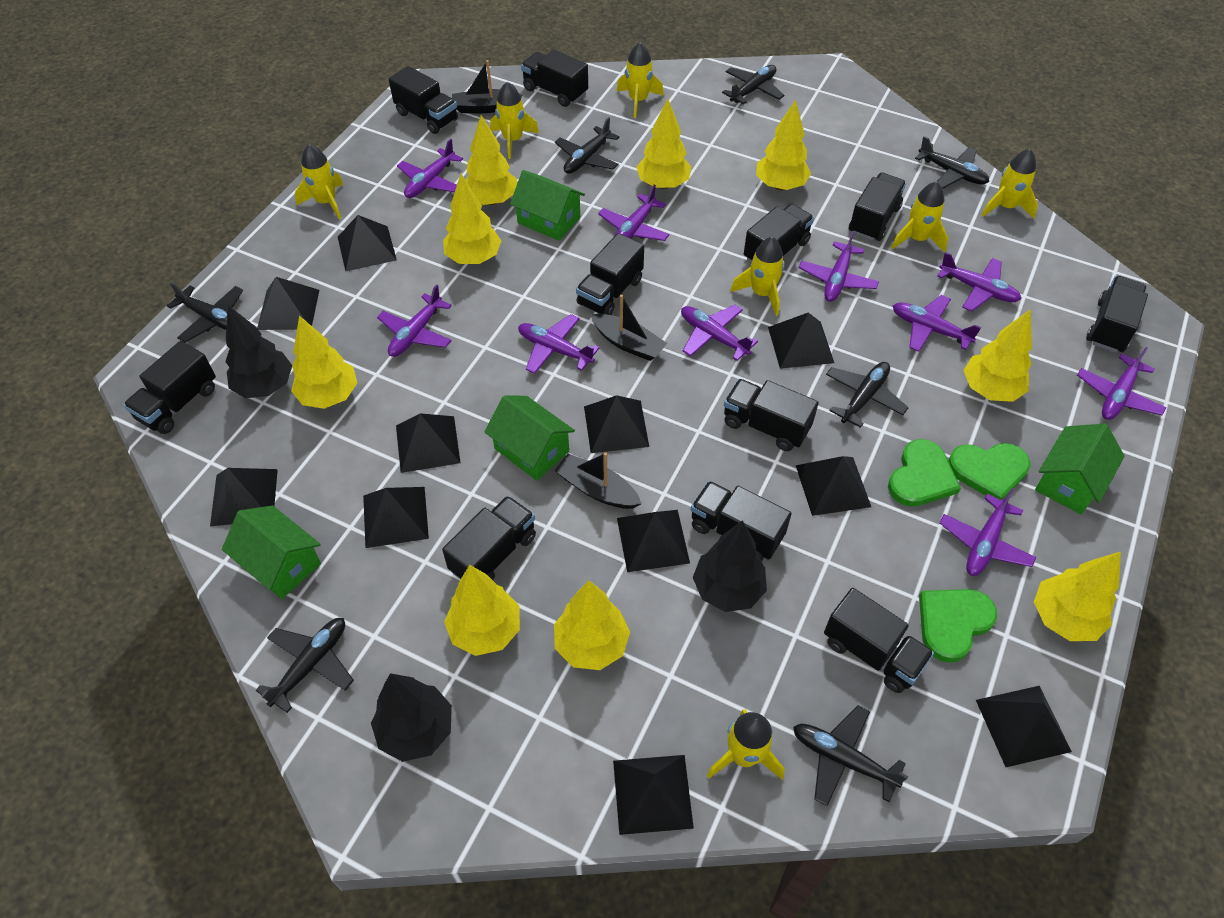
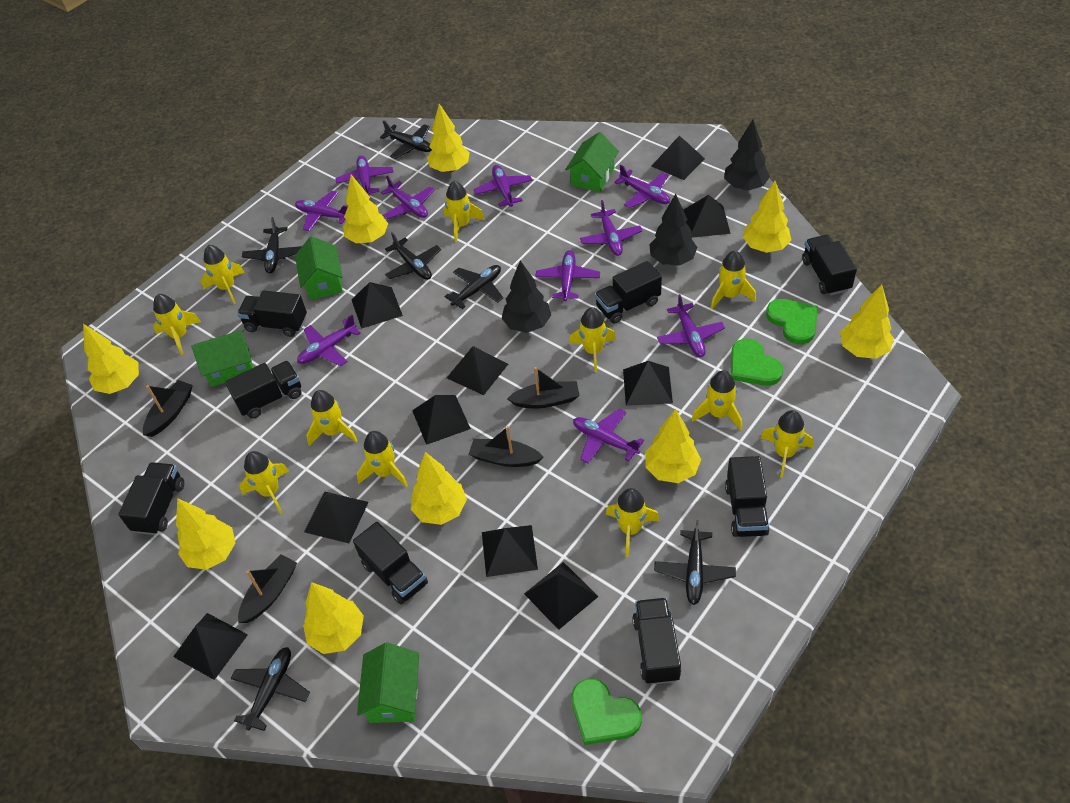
black boat: 3 -> 4
black plane: 7 -> 6
black pyramid: 11 -> 10
black truck: 11 -> 8
yellow rocket: 7 -> 11

